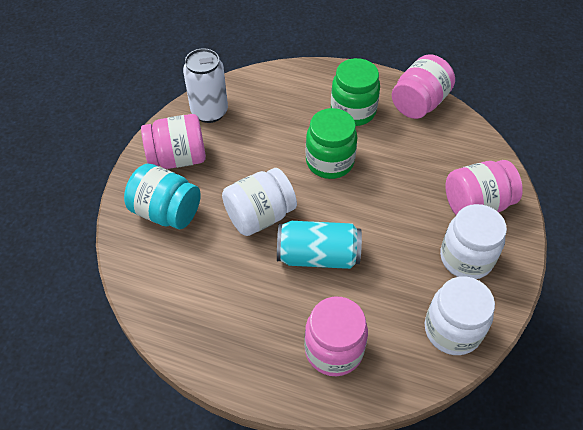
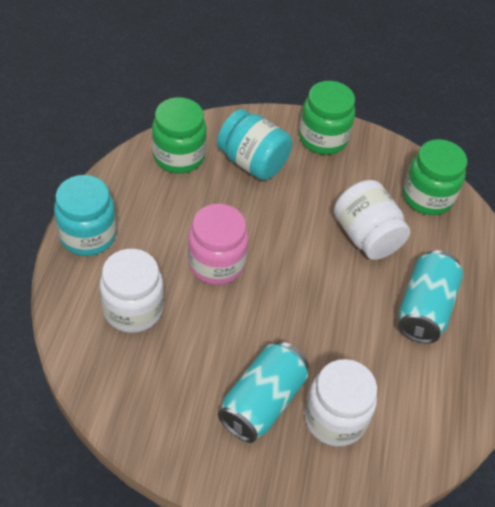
green jar: 2 -> 3
pink jar: 4 -> 1
turquoise can: 1 -> 2
turquoise jar: 1 -> 2
white can: 1 -> 0

